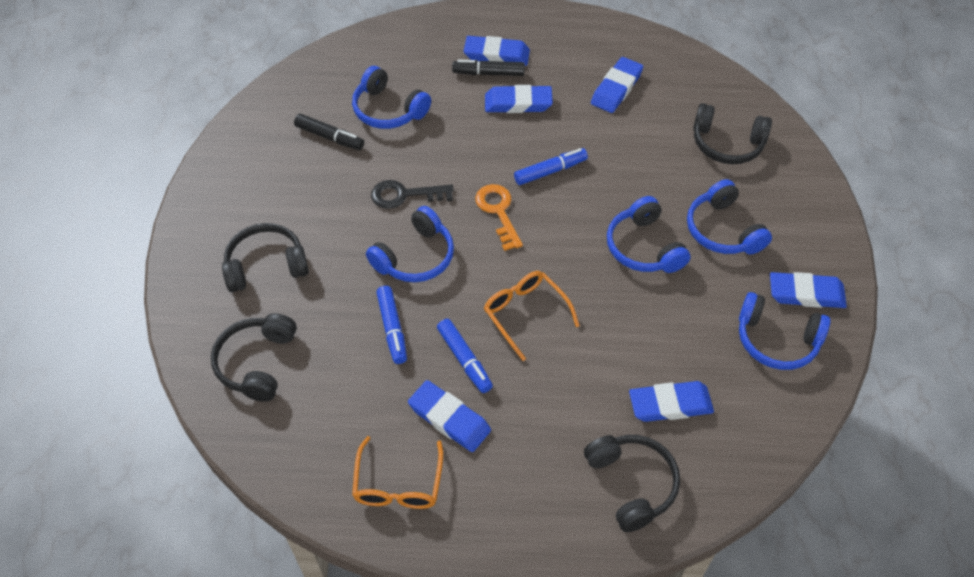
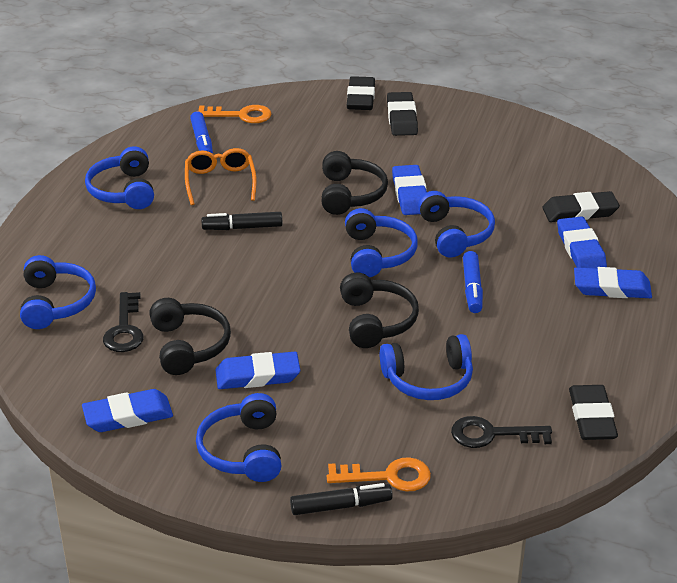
black eraser: 0 -> 4
black headphones: 4 -> 3
black key: 1 -> 2
blue eraser: 6 -> 5
blue headphones: 5 -> 6
blue marker: 3 -> 2
orange glasses: 2 -> 1
orange key: 1 -> 2

